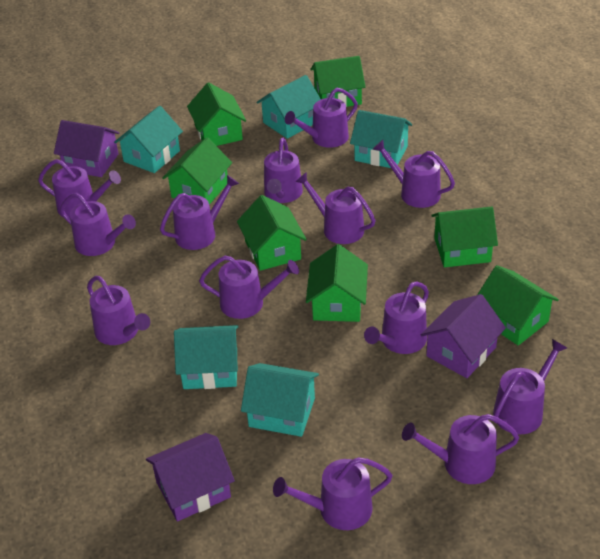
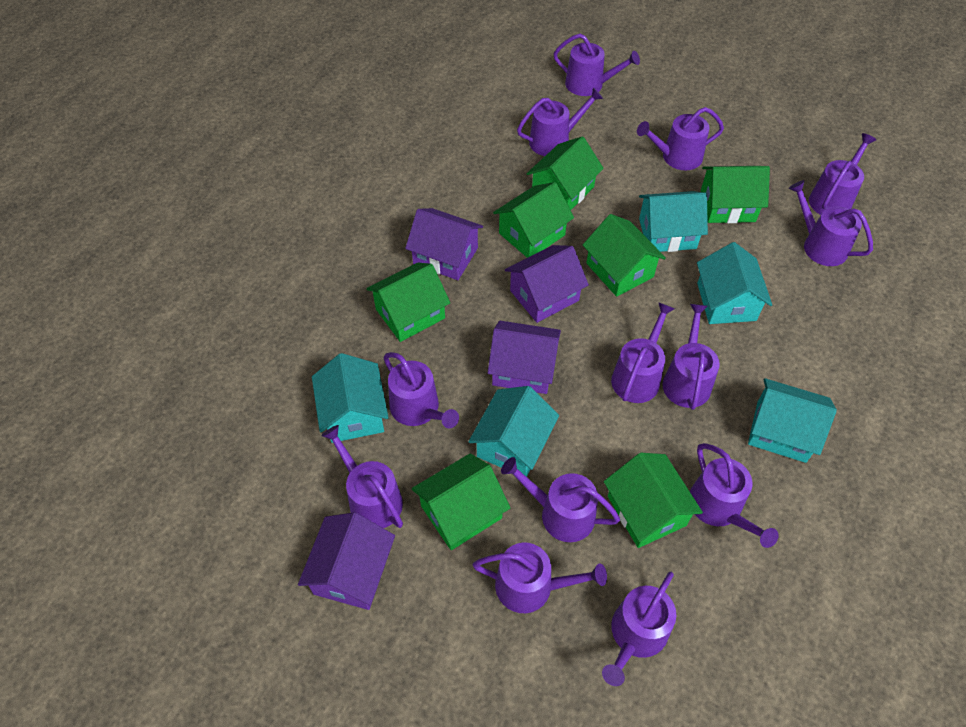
purple house: 3 -> 4

